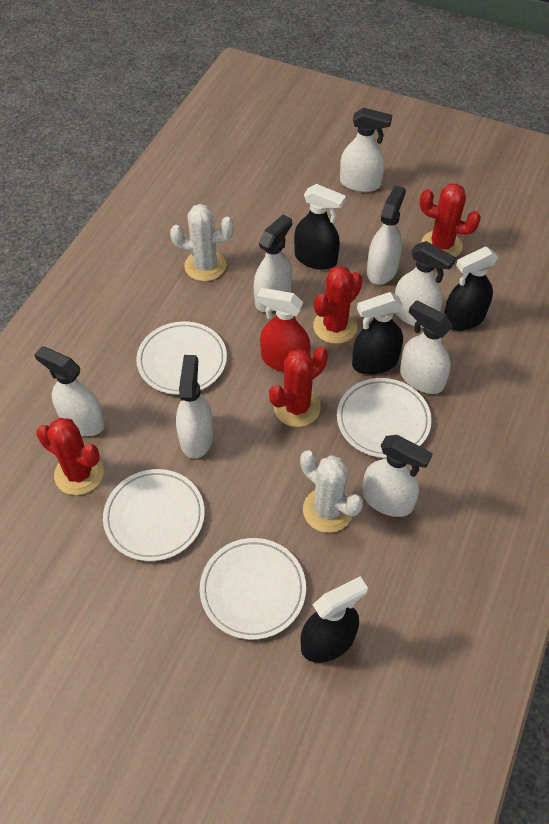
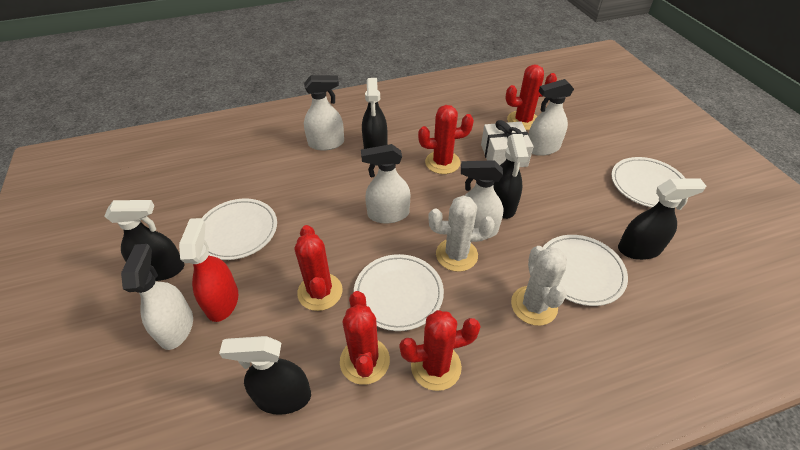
black spray bottle: 4 -> 5
red cactus: 4 -> 5
white gift: 0 -> 1
white spray bottle: 8 -> 5

